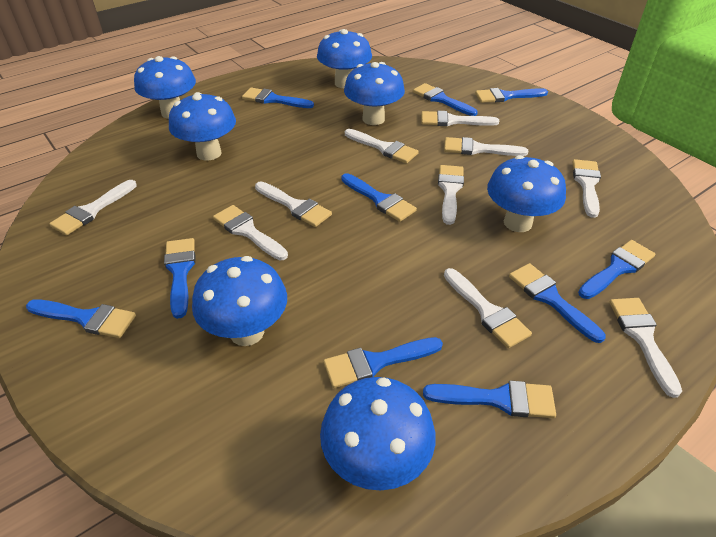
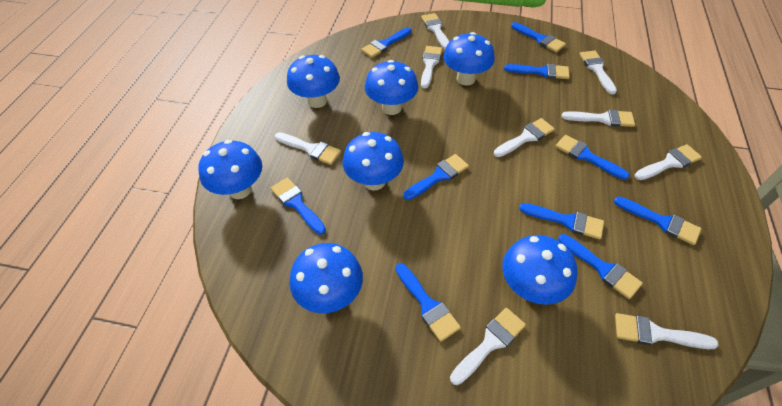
white brush: 10 -> 9

